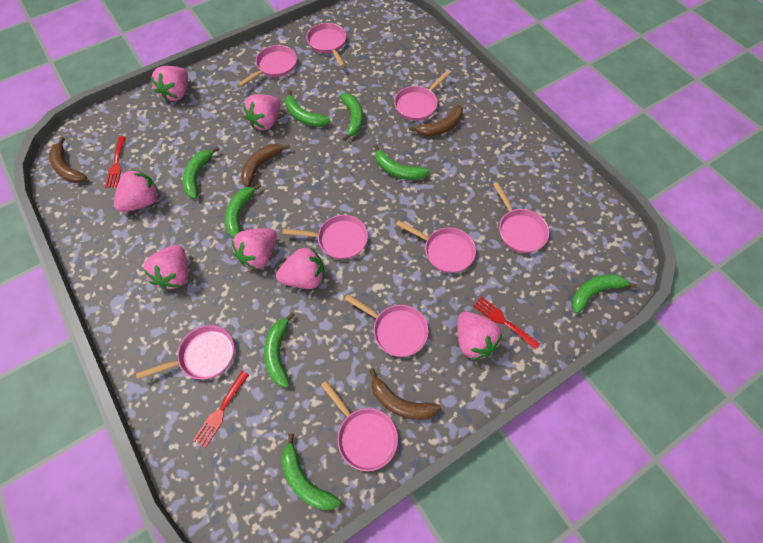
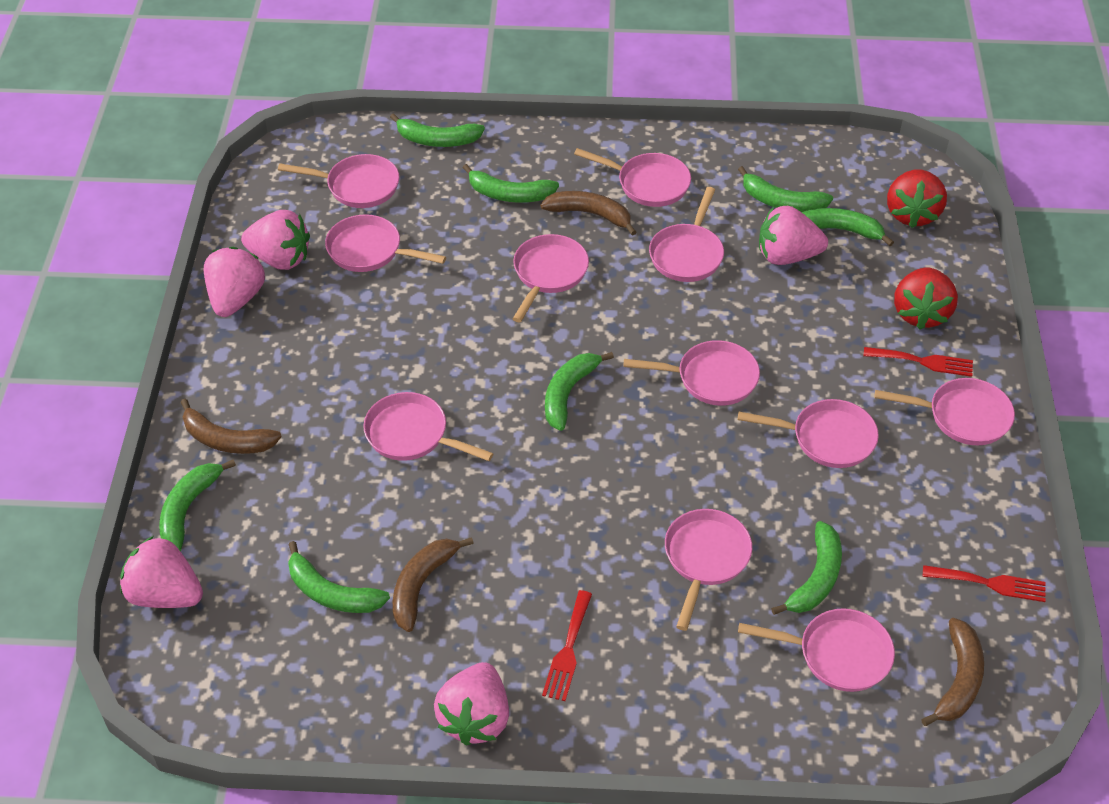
pink pan: 9 -> 11
pink strawberry: 7 -> 5
red strawberry: 0 -> 2

